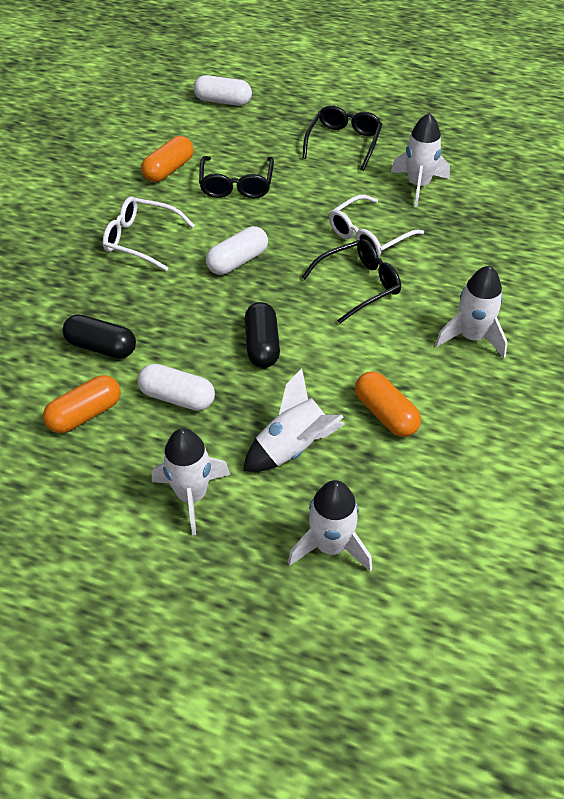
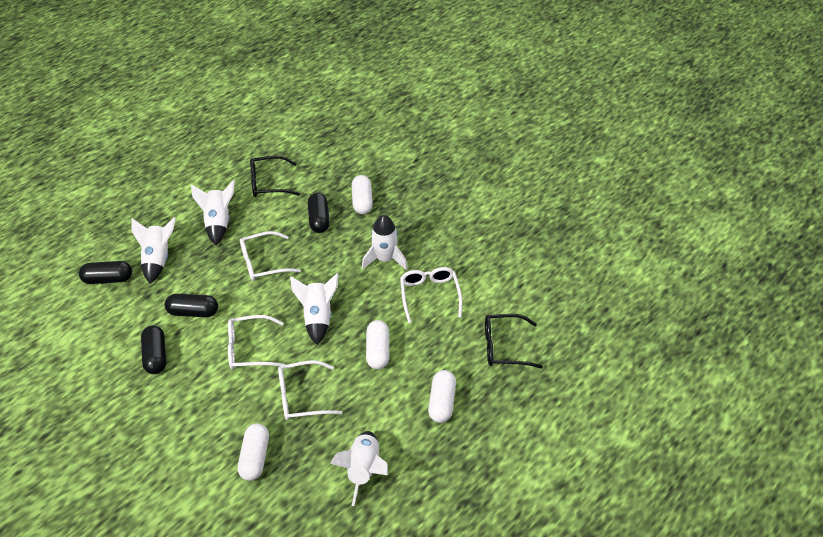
black capsule: 2 -> 4
black glasses: 3 -> 2
orange capsule: 3 -> 0
white capsule: 3 -> 4
white glasses: 2 -> 4

